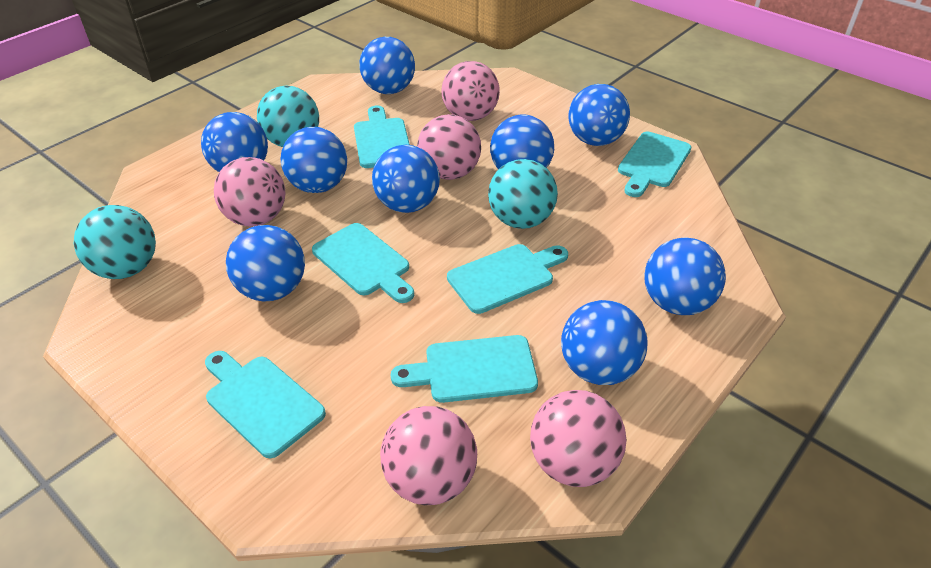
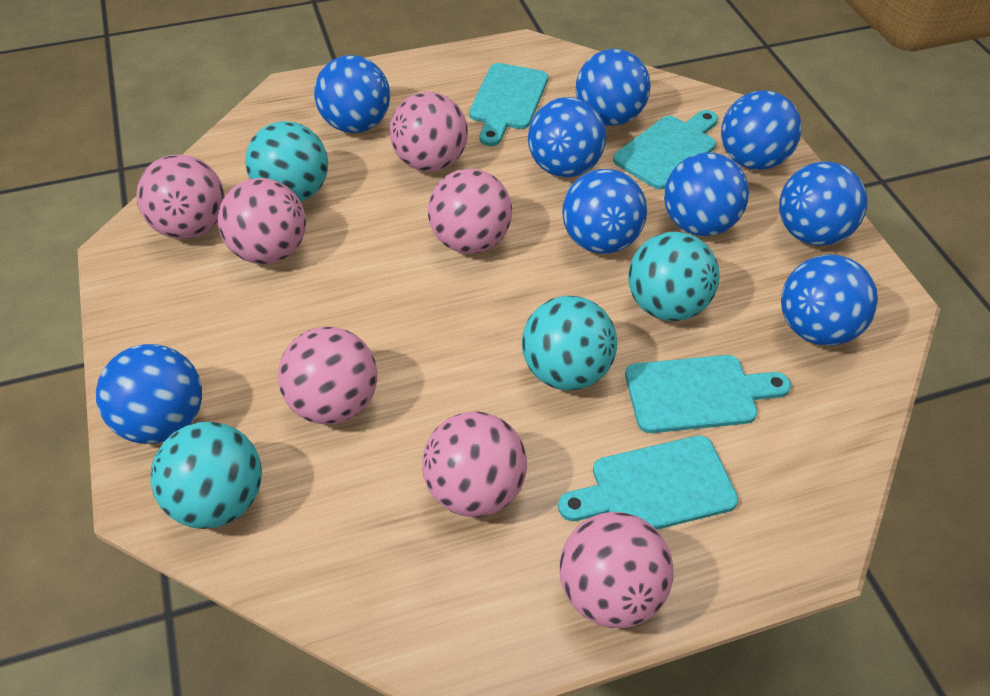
pink ball: 5 -> 7
turquoise ball: 3 -> 4
turquoise cutting board: 6 -> 4

